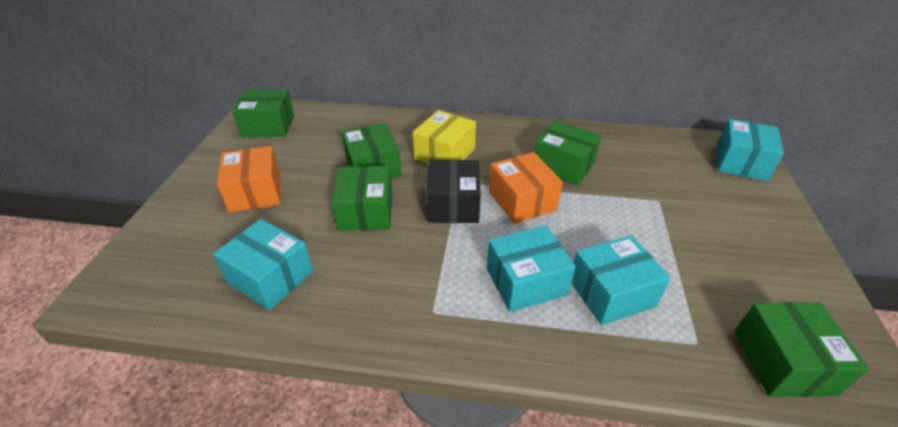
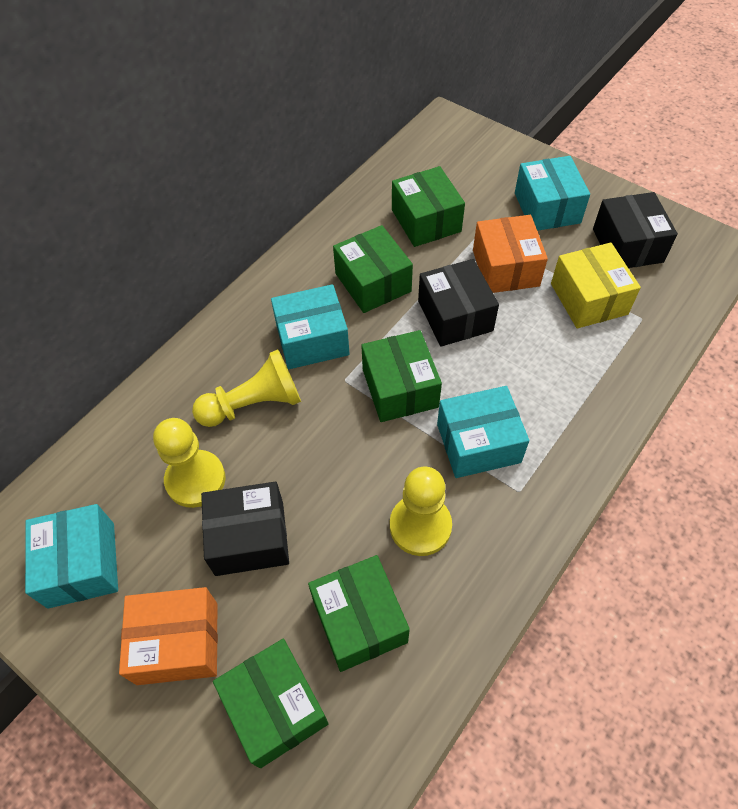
black box: 1 -> 3
yellow pawn: 0 -> 3

